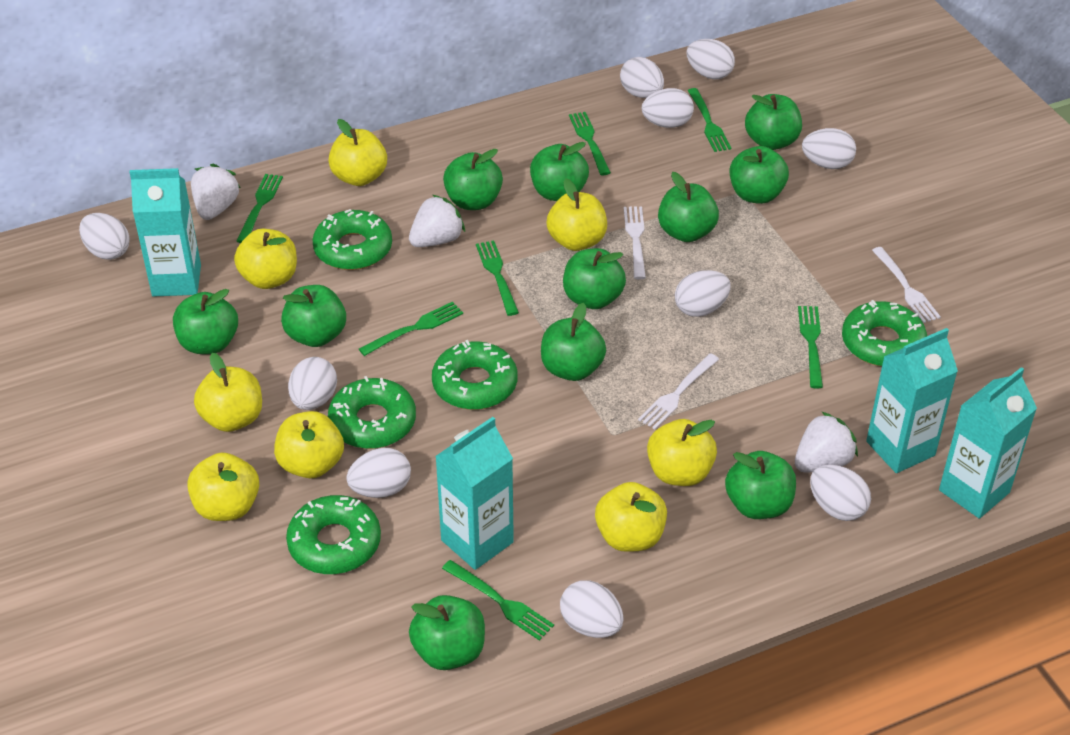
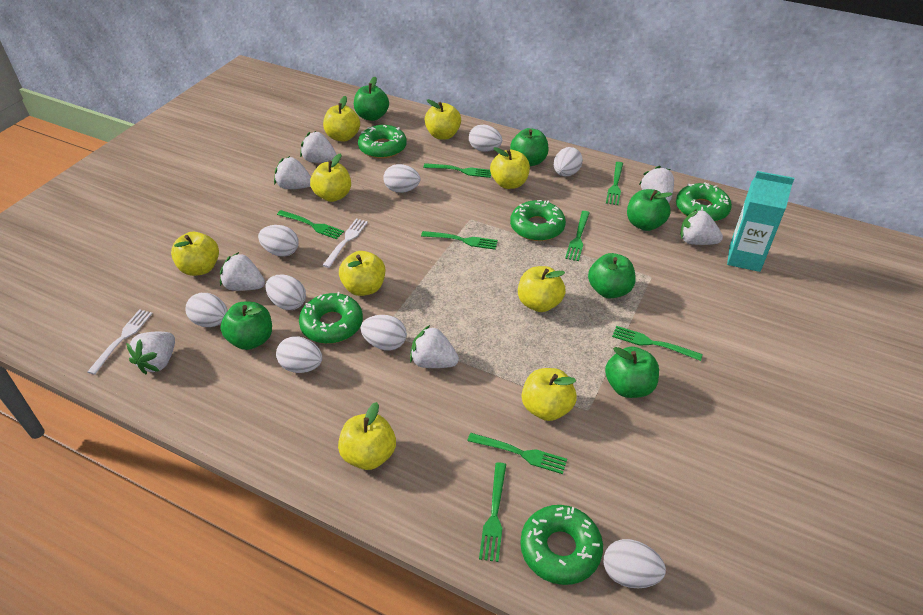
green apple: 11 -> 6
green fork: 7 -> 8
turquoise carton: 4 -> 1
white egg: 10 -> 9
white fork: 3 -> 2
white strawberry: 3 -> 7
yellow apple: 8 -> 9

